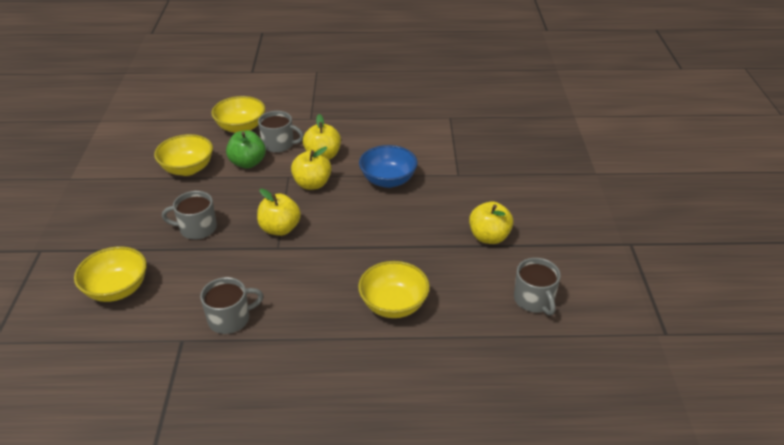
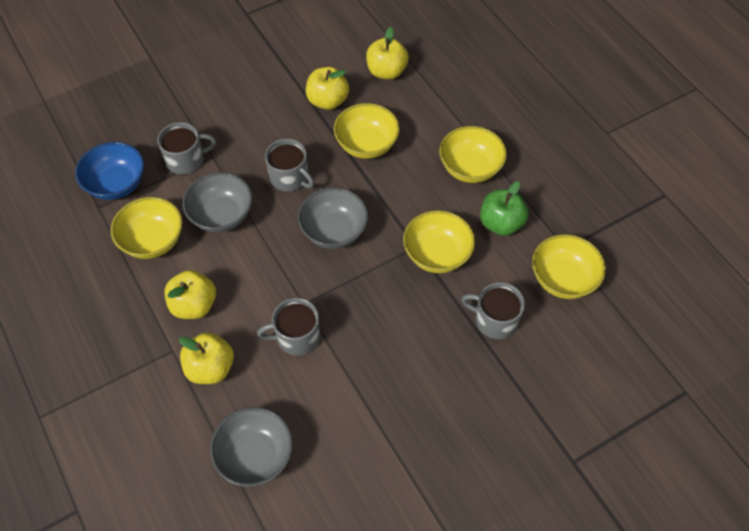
grey bowl: 0 -> 3
yellow bowl: 4 -> 5

